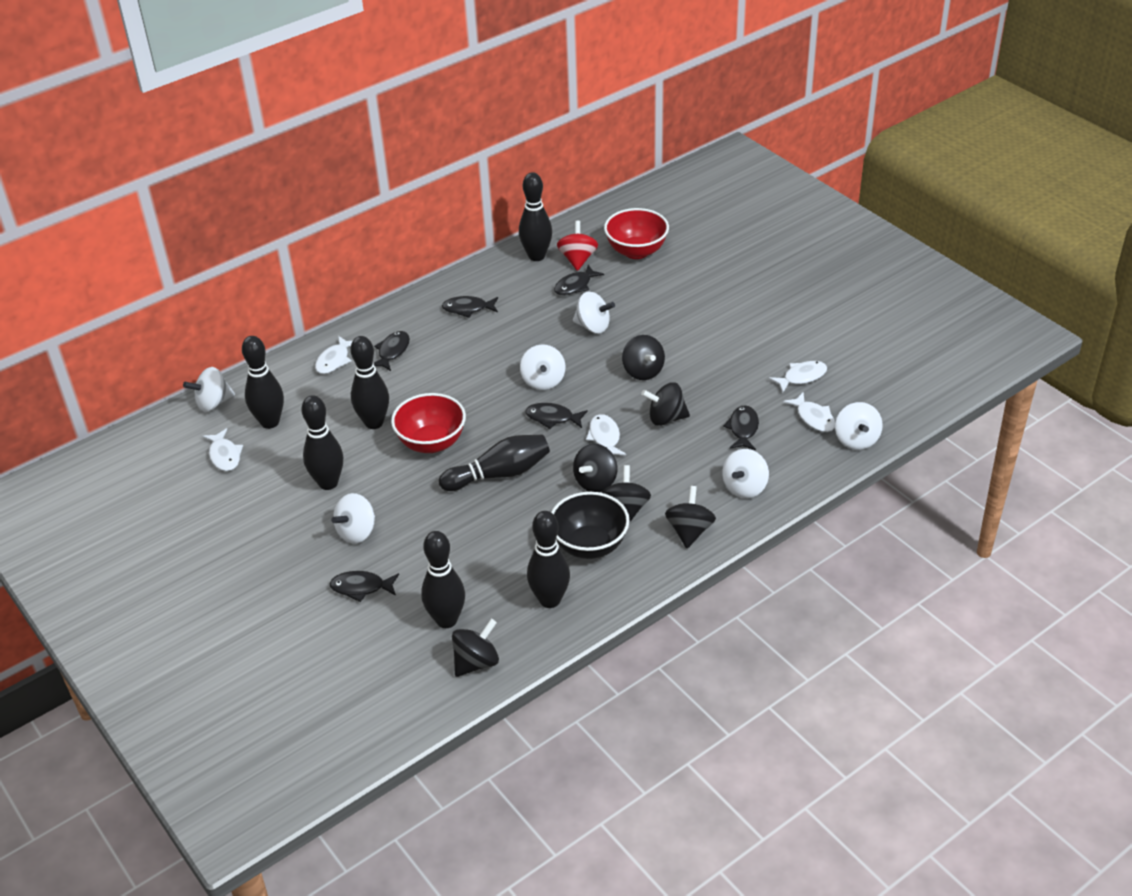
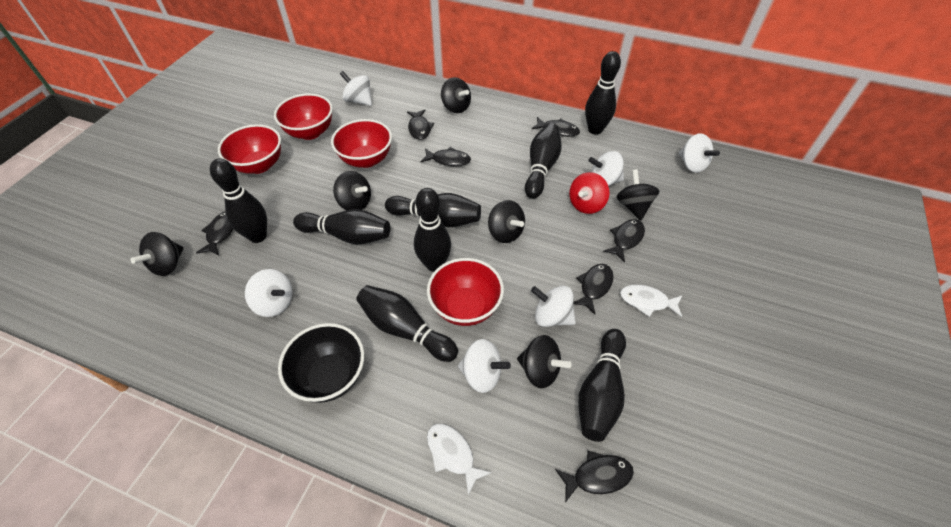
black bowling pin: 7 -> 8
black fish: 6 -> 7
red bowl: 2 -> 4
white fish: 5 -> 2

